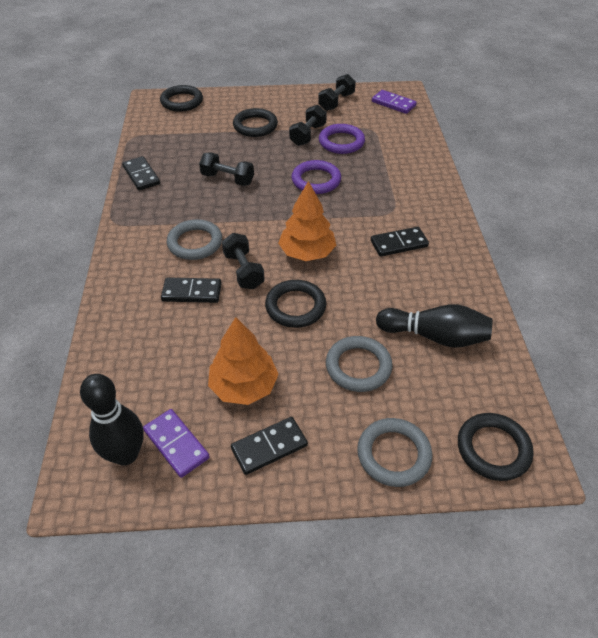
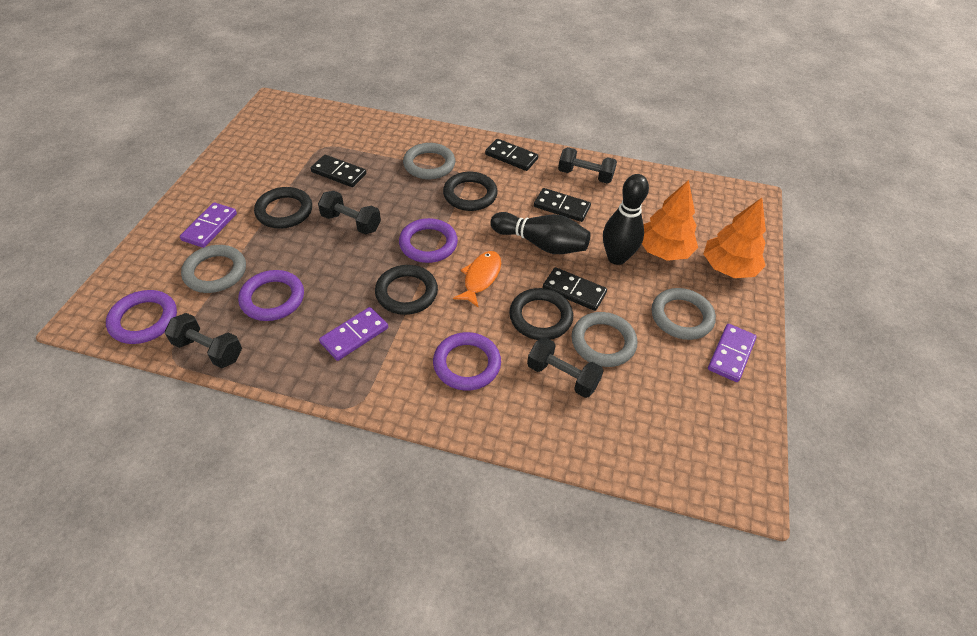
grey ring: 3 -> 4
orange fish: 0 -> 1
purple domino: 2 -> 3
purple ring: 2 -> 4

